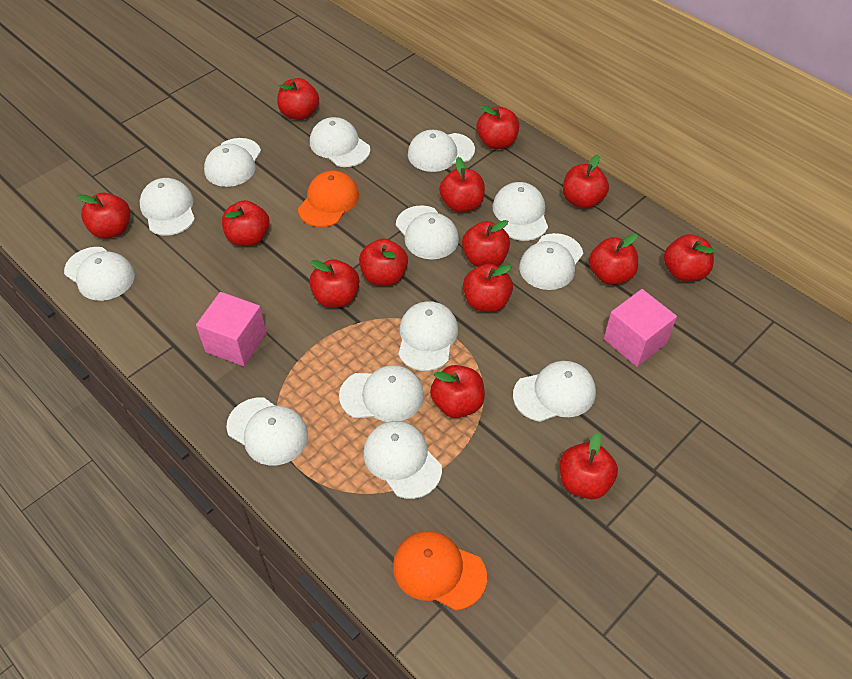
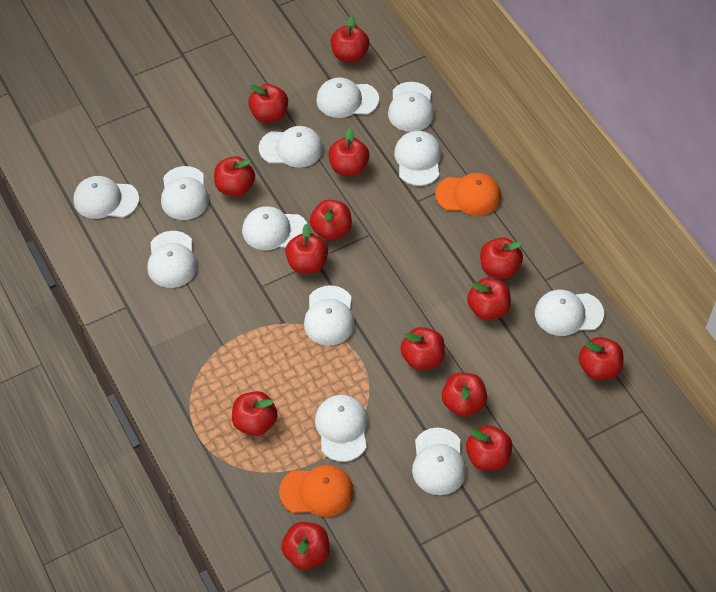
pink cube: 2 -> 0
white cap: 13 -> 12

